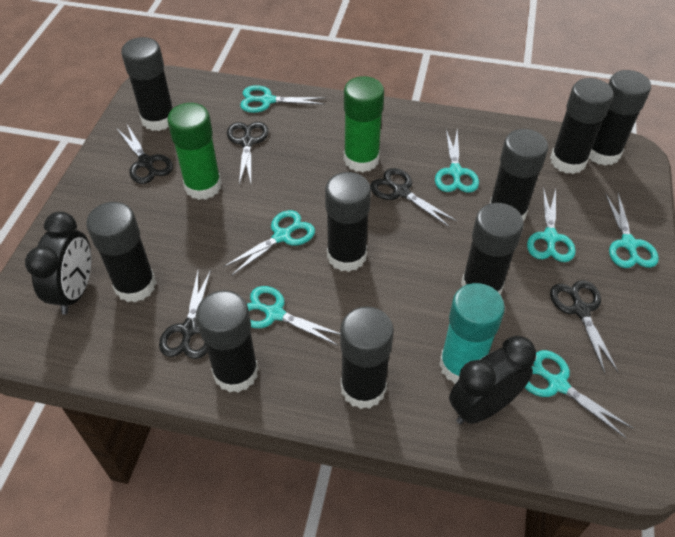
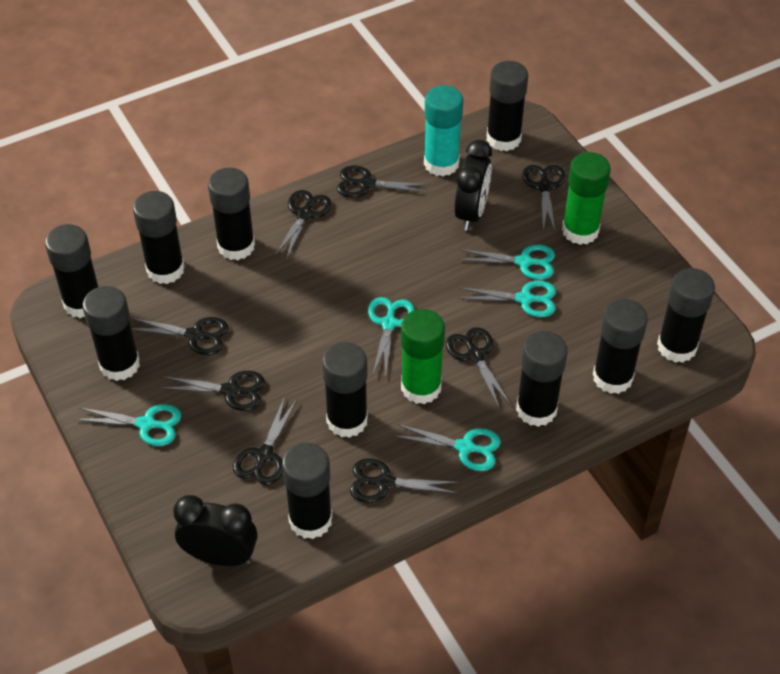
black glue stick: 9 -> 10
black scissors: 5 -> 8
turquoise scissors: 7 -> 5

